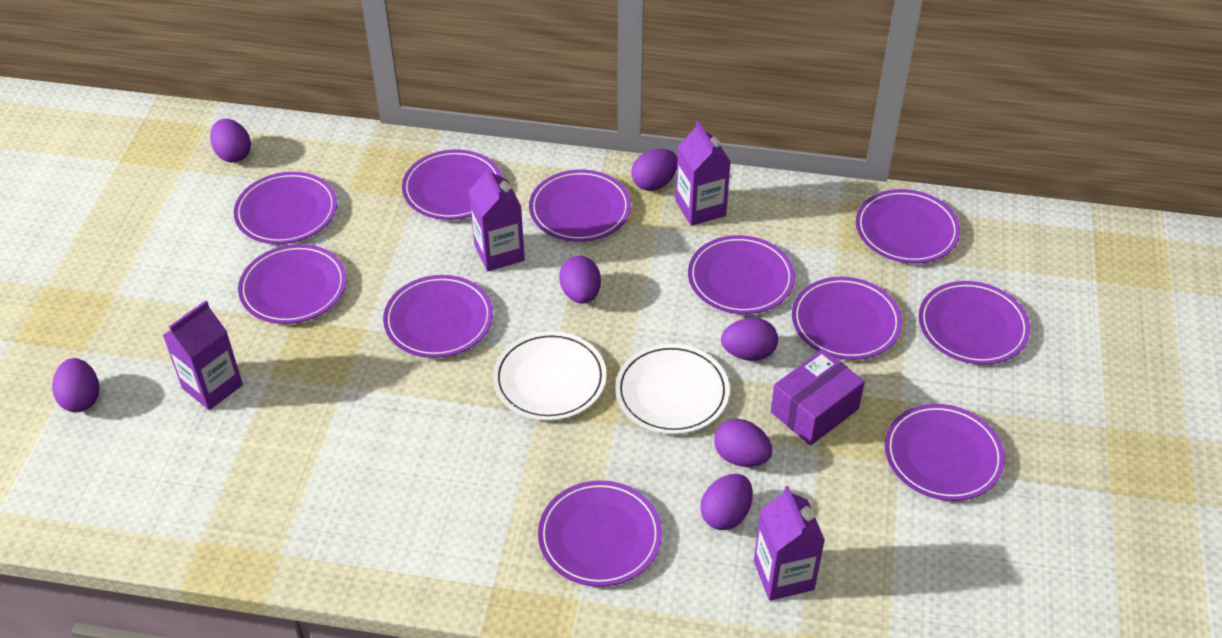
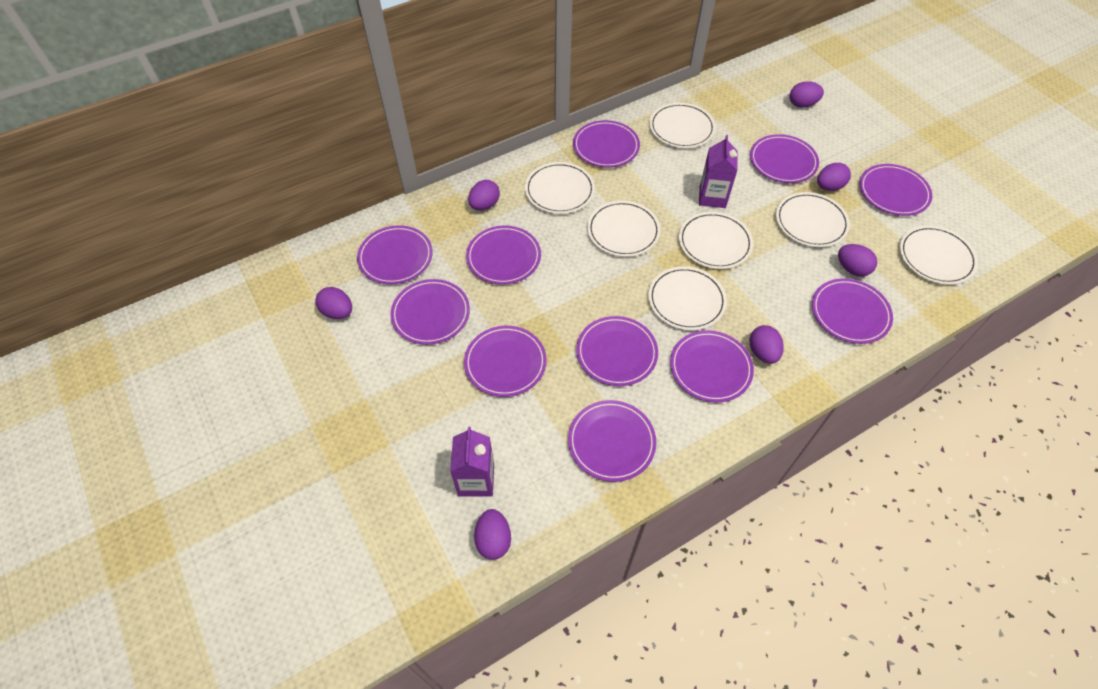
purple box: 1 -> 0
purple carton: 4 -> 2
white plate: 2 -> 7

